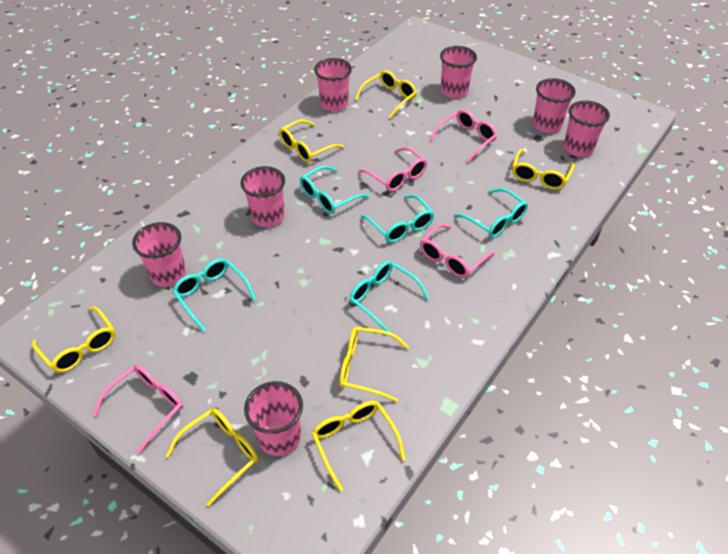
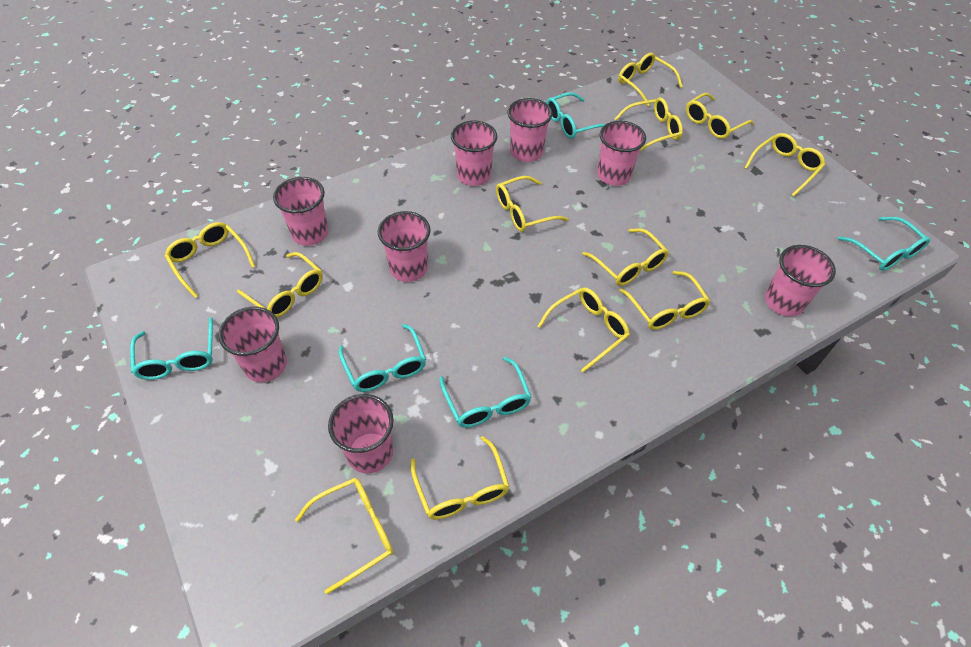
pink cup: 7 -> 8
pink glasses: 4 -> 0
yellow glasses: 7 -> 12

